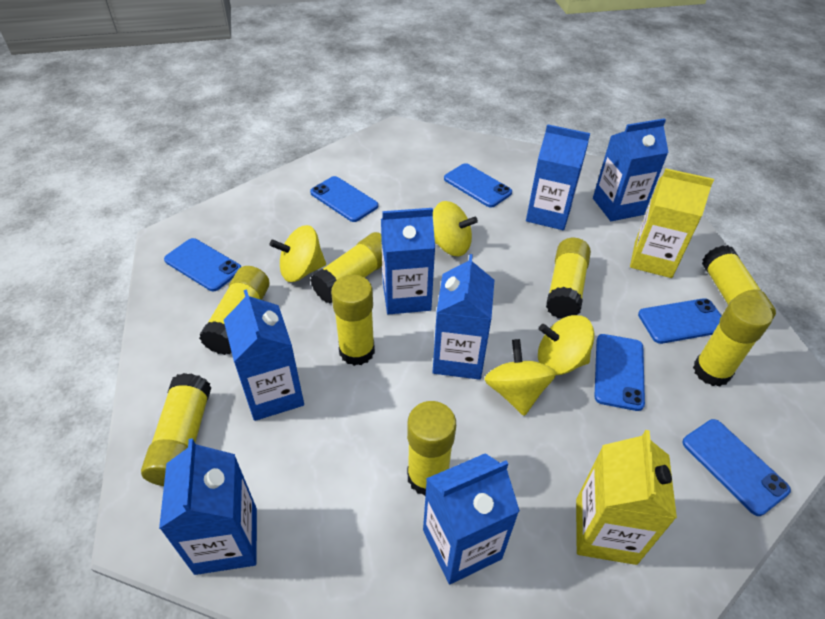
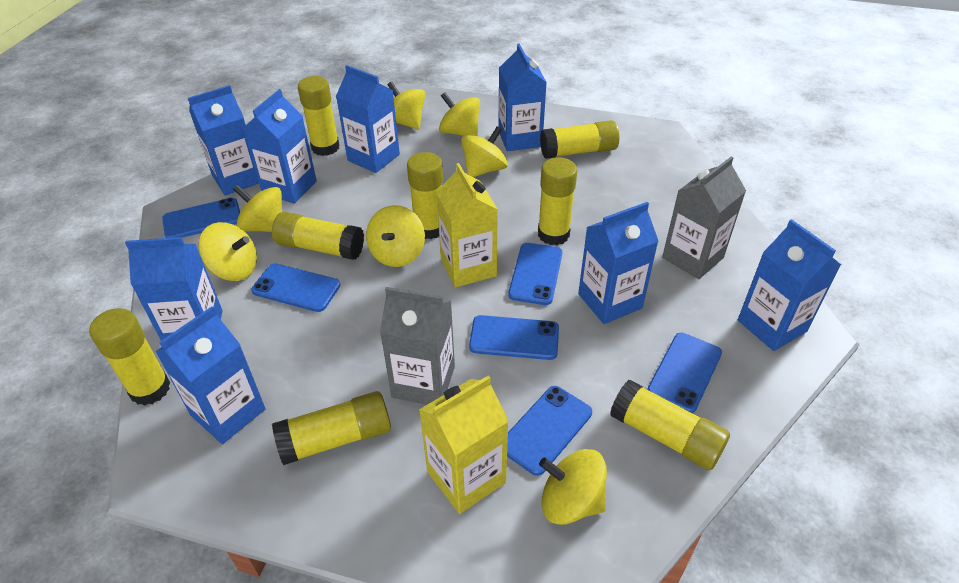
blue carton: 7 -> 8
grey carton: 0 -> 2
yellow spinning top: 4 -> 7

